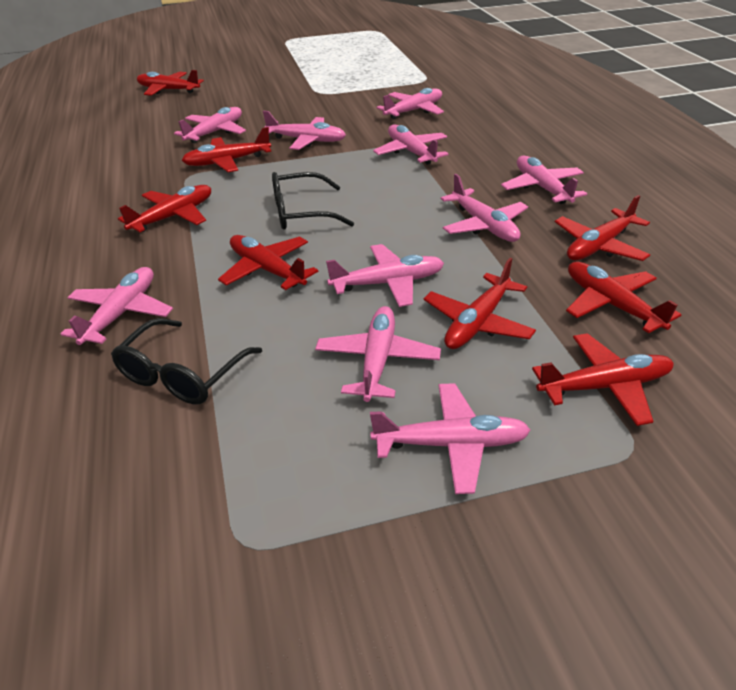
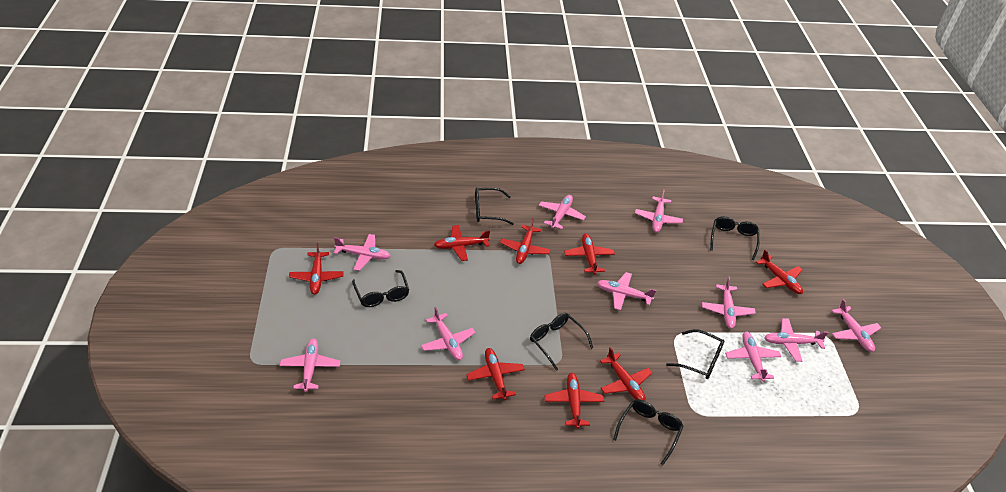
black glasses: 2 -> 6

